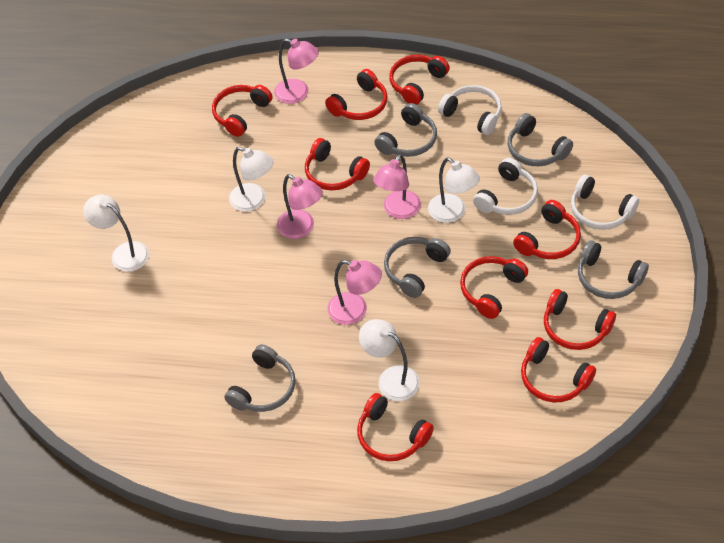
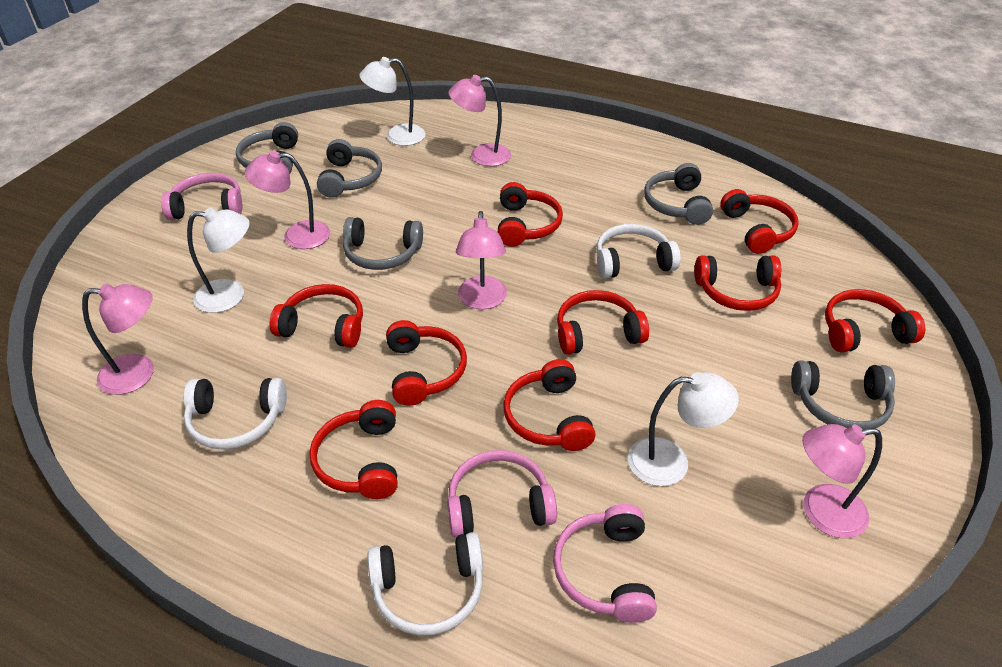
pink headphones: 0 -> 3
pink lamp: 4 -> 5
white lamp: 4 -> 3

